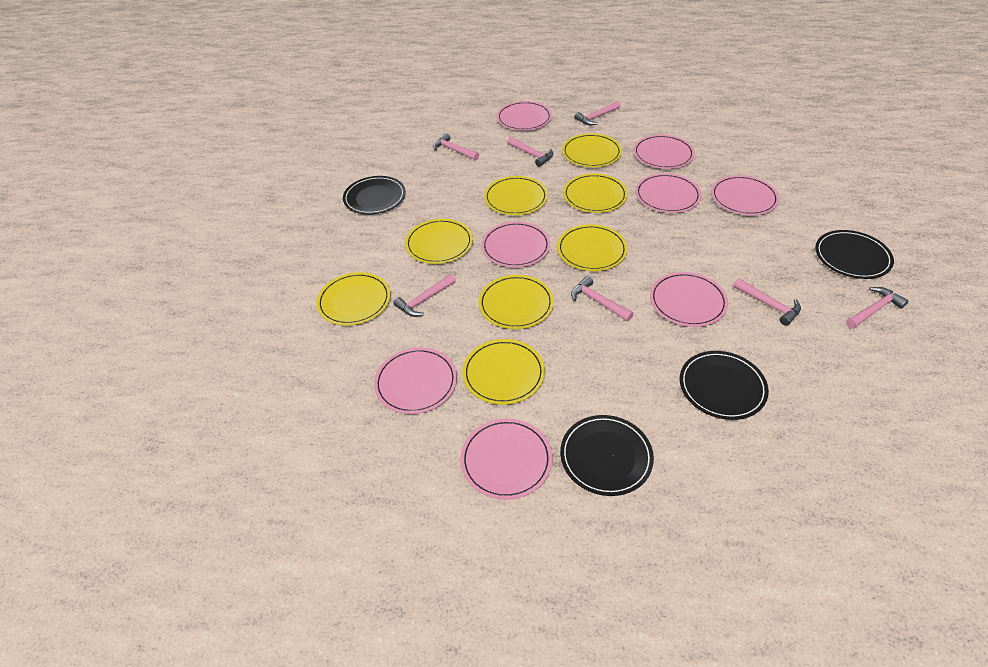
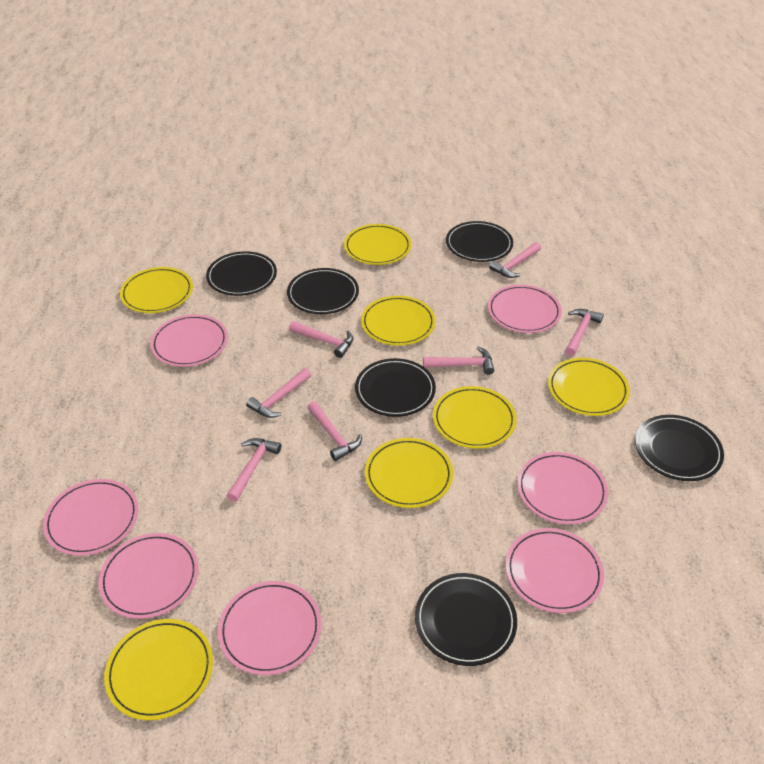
black plate: 4 -> 6
pink plate: 8 -> 7
yellow plate: 8 -> 7

